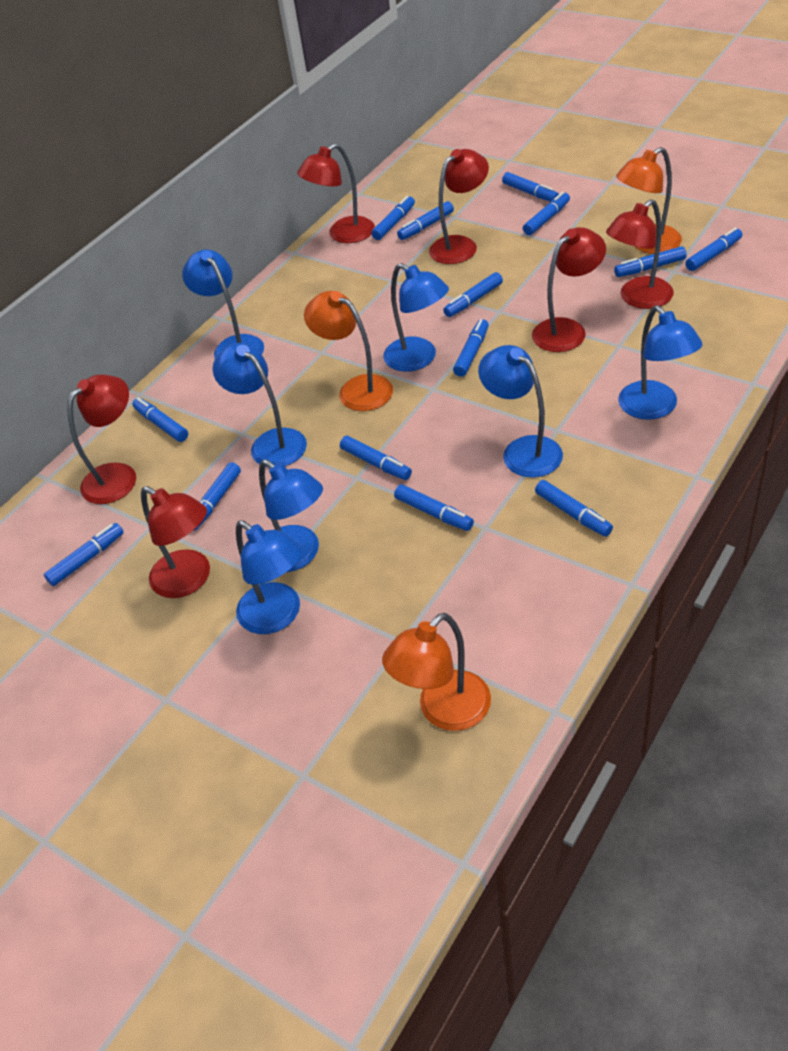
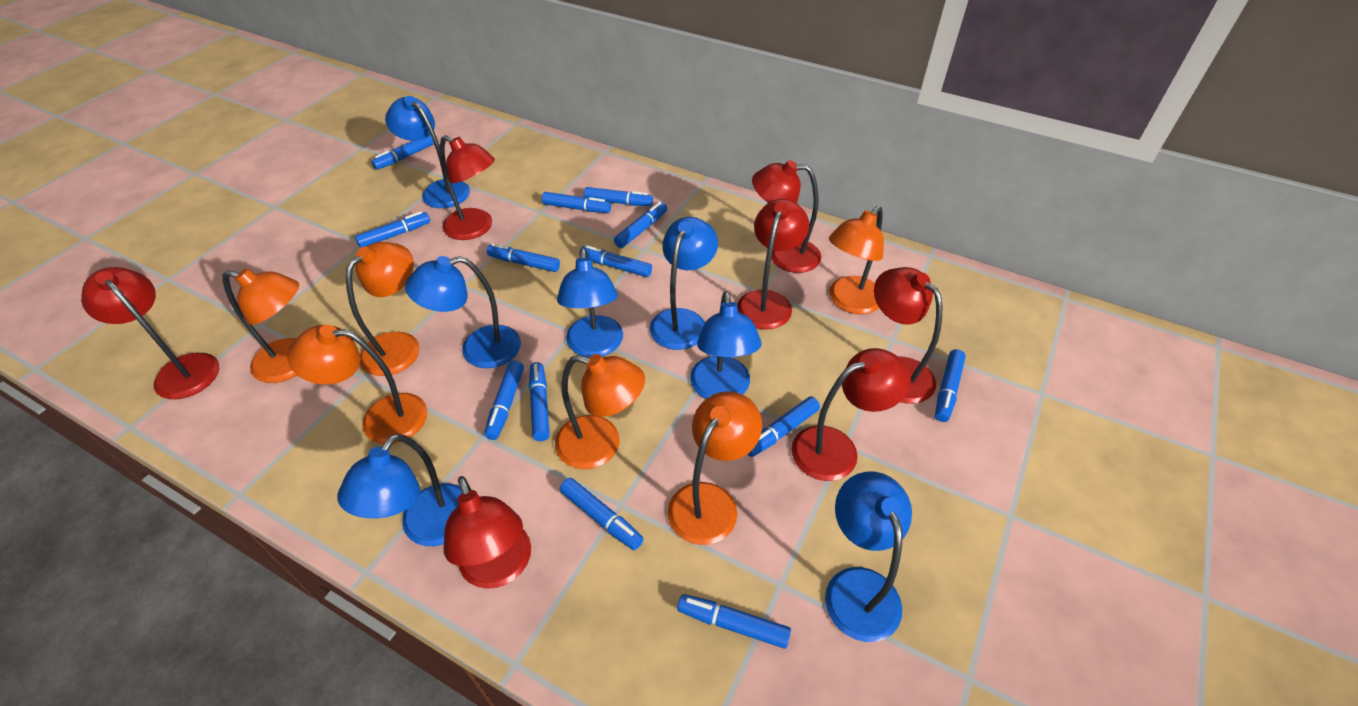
blue marker: 14 -> 13
orange lamp: 3 -> 6
red lamp: 6 -> 7

